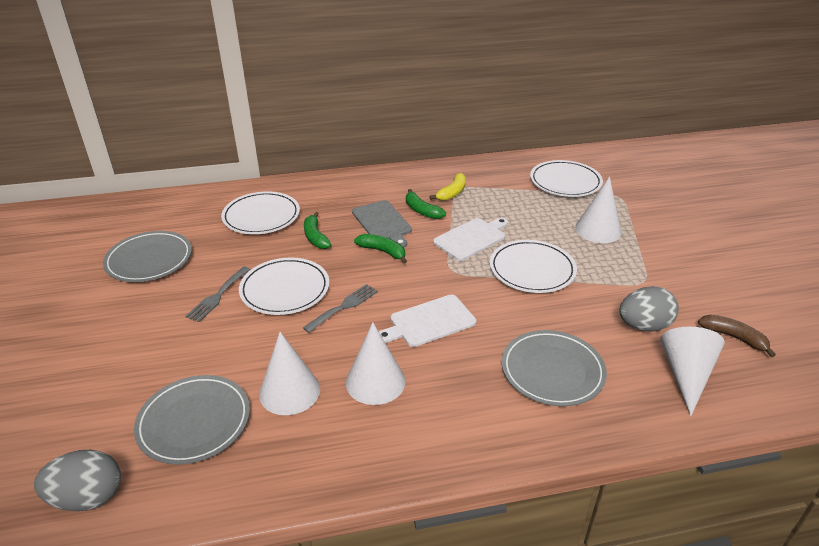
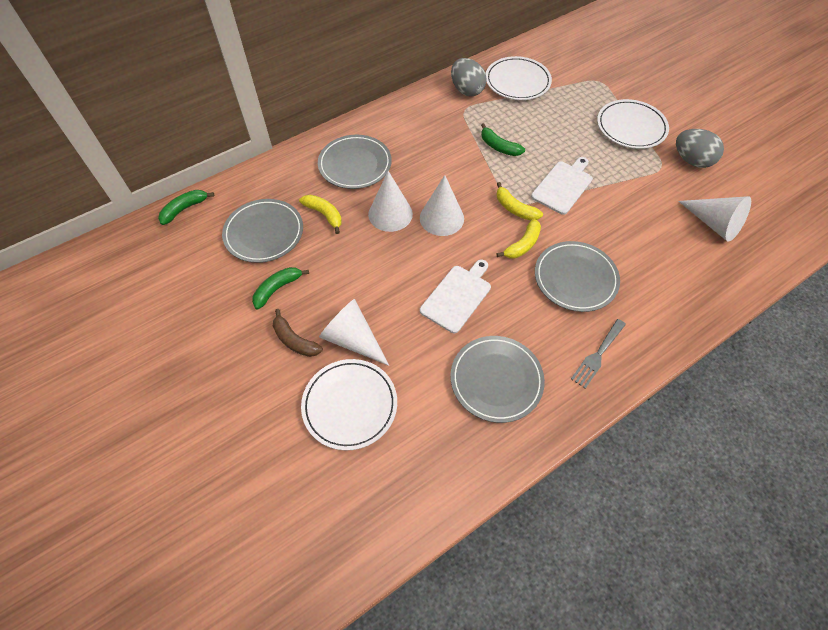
grey cutting board: 1 -> 0
grey fork: 2 -> 1
grey plate: 3 -> 4
white plate: 4 -> 3
yellow banana: 1 -> 3

